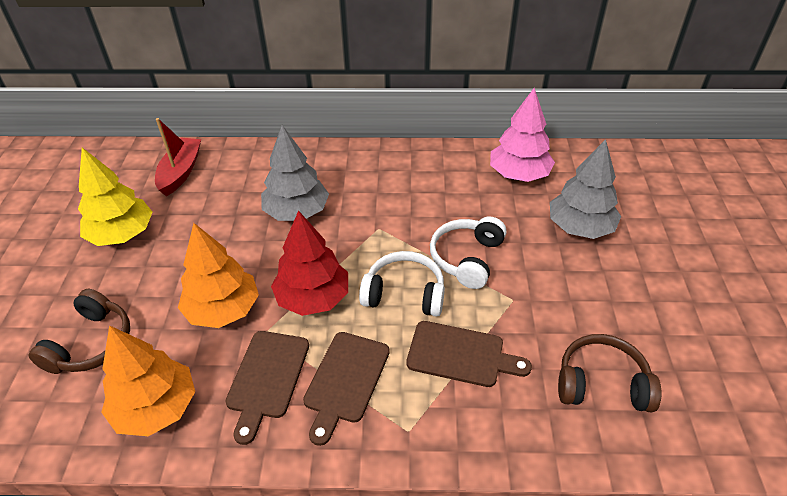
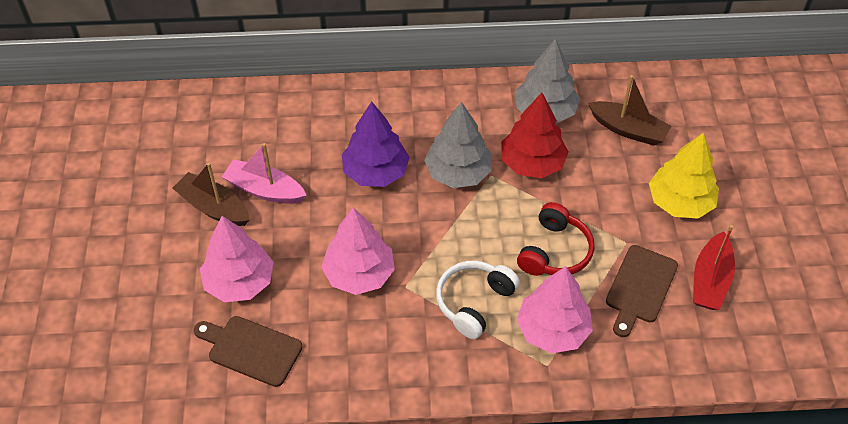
brown boat: 0 -> 2
brown cutting board: 3 -> 2
brown headphones: 2 -> 0
orange tree: 2 -> 0
pink boat: 0 -> 1
pink tree: 1 -> 3
purple tree: 0 -> 1
red headphones: 0 -> 1
white headphones: 2 -> 1

